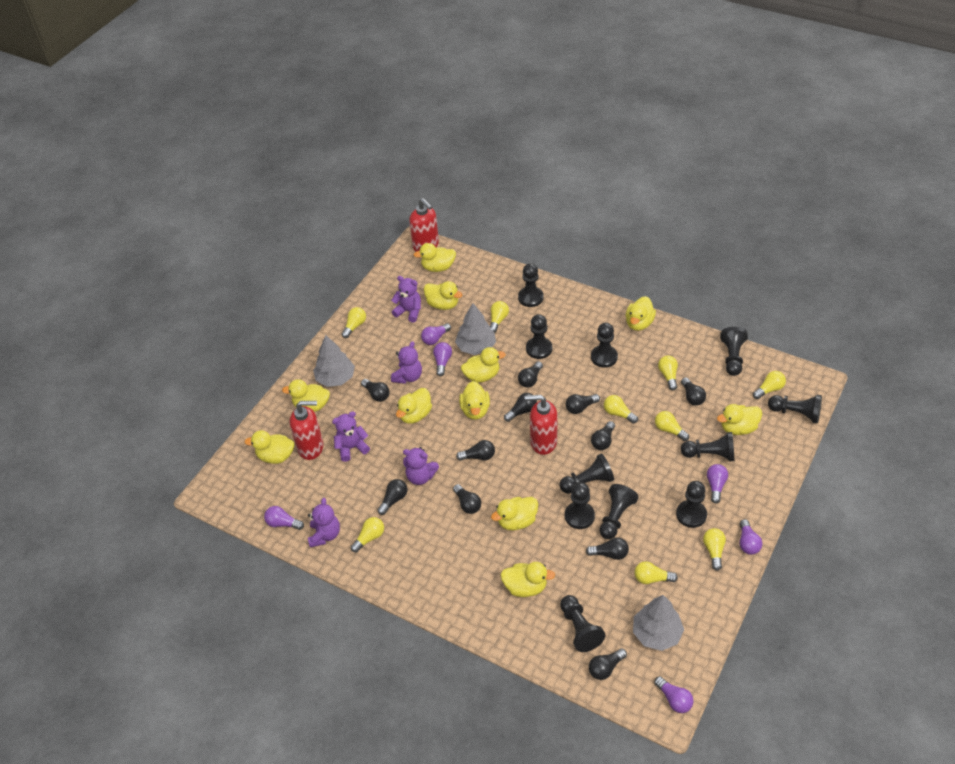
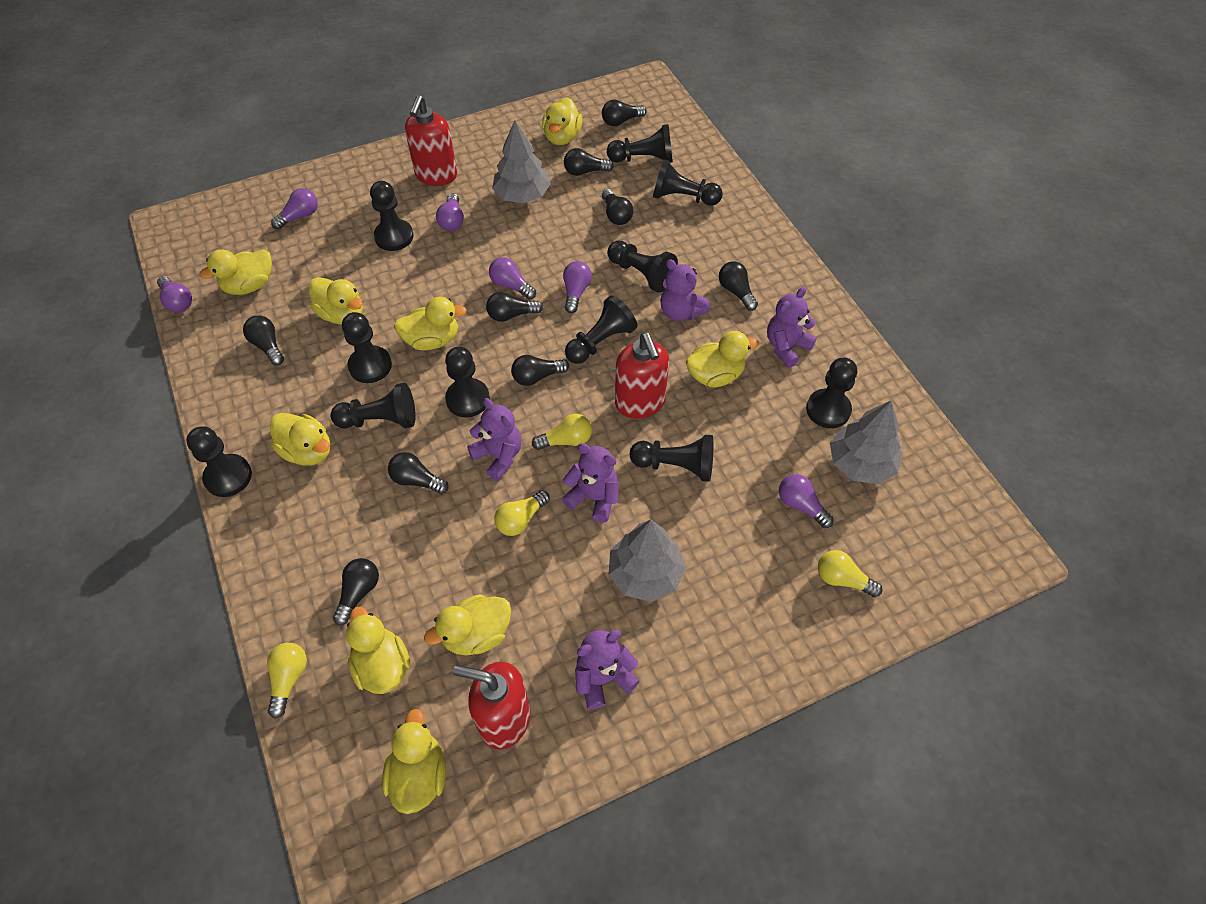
black light bulb: 11 -> 9
yellow duck: 11 -> 9
yellow light bulb: 9 -> 4

